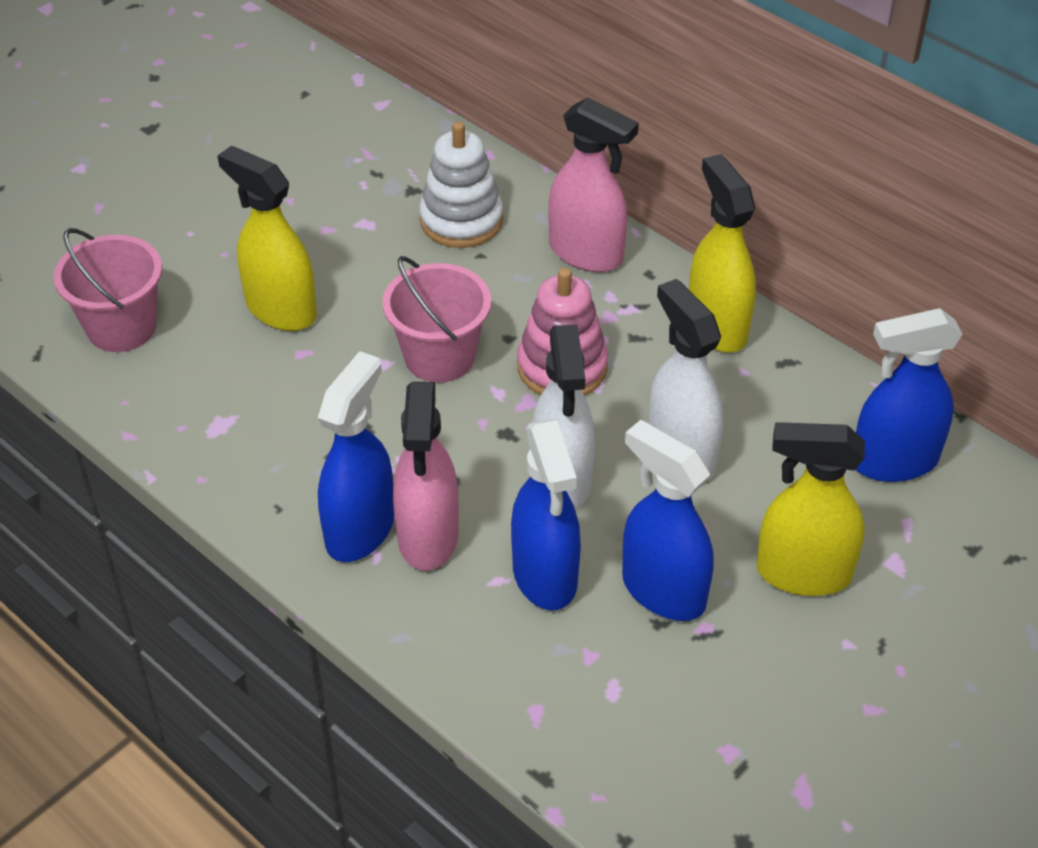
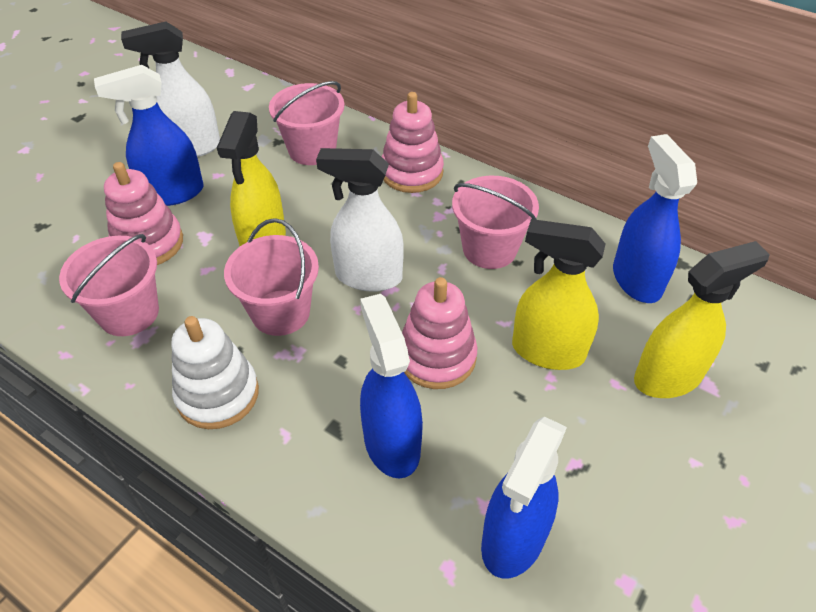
pink bucket: 2 -> 4
pink spray bottle: 2 -> 0
pink stacking toy: 1 -> 3

